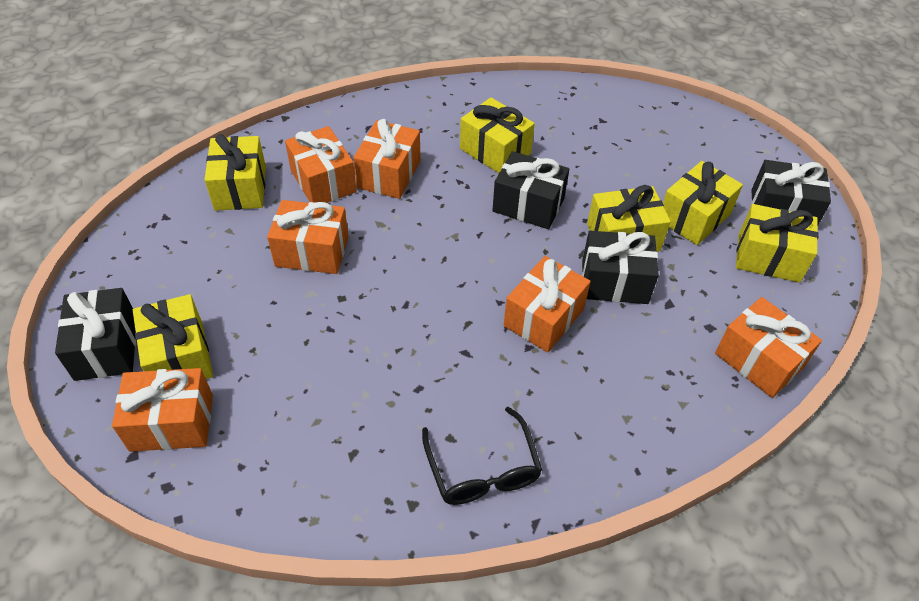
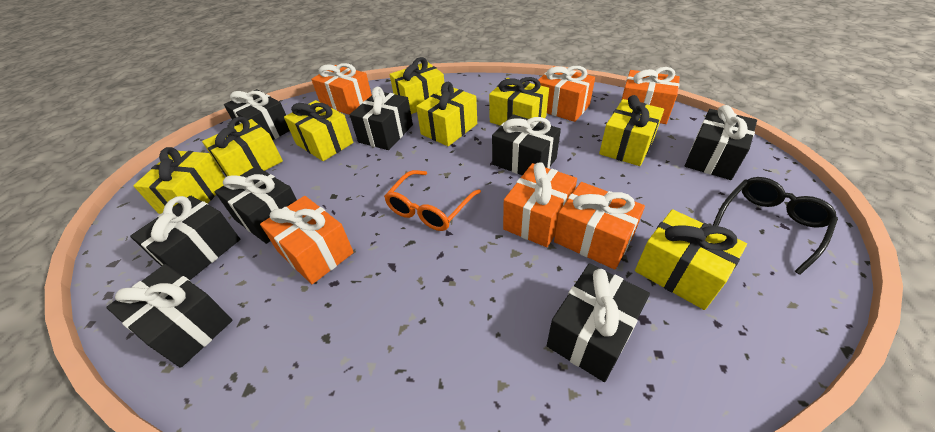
black gift: 4 -> 8
orange glasses: 0 -> 1
yellow gift: 6 -> 8

